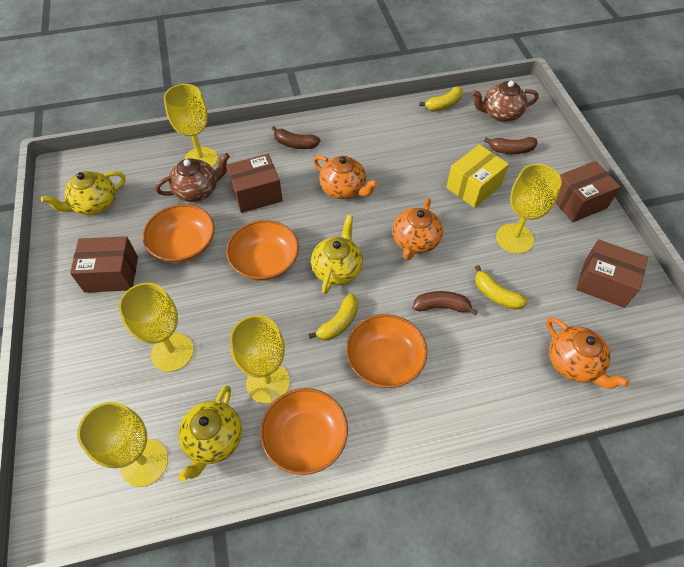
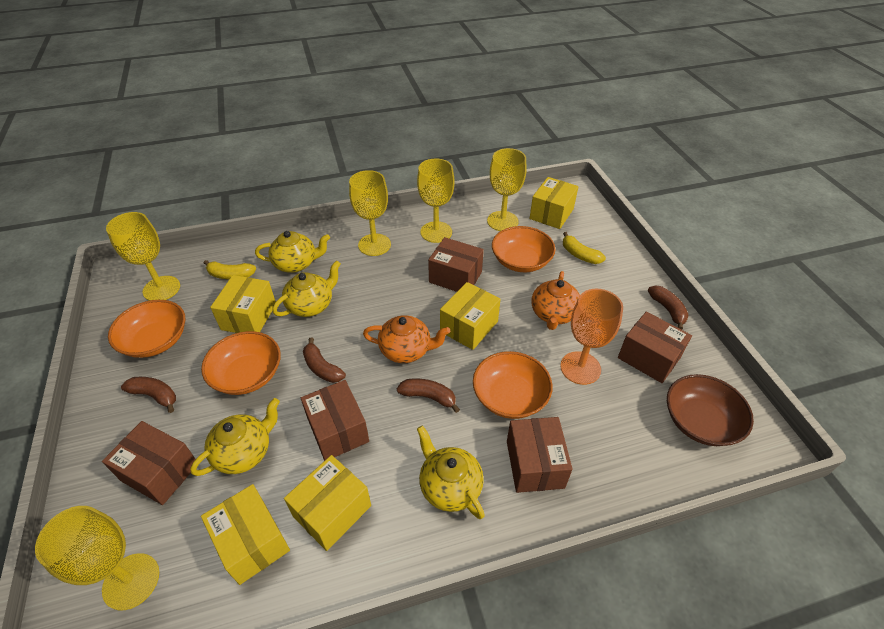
brown banana: 3 -> 4
brown bowl: 0 -> 1
brown box: 4 -> 5
brown teapot: 2 -> 0
orange goblet: 0 -> 1
orange teapot: 3 -> 2
yellow banana: 3 -> 2
yellow box: 1 -> 5
yellow teapot: 3 -> 4

